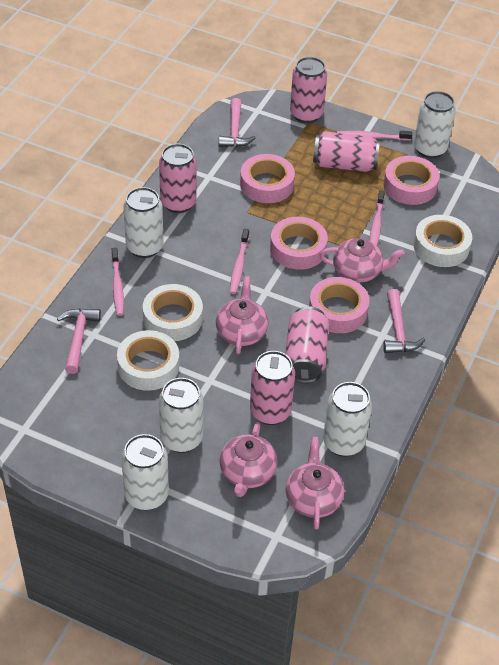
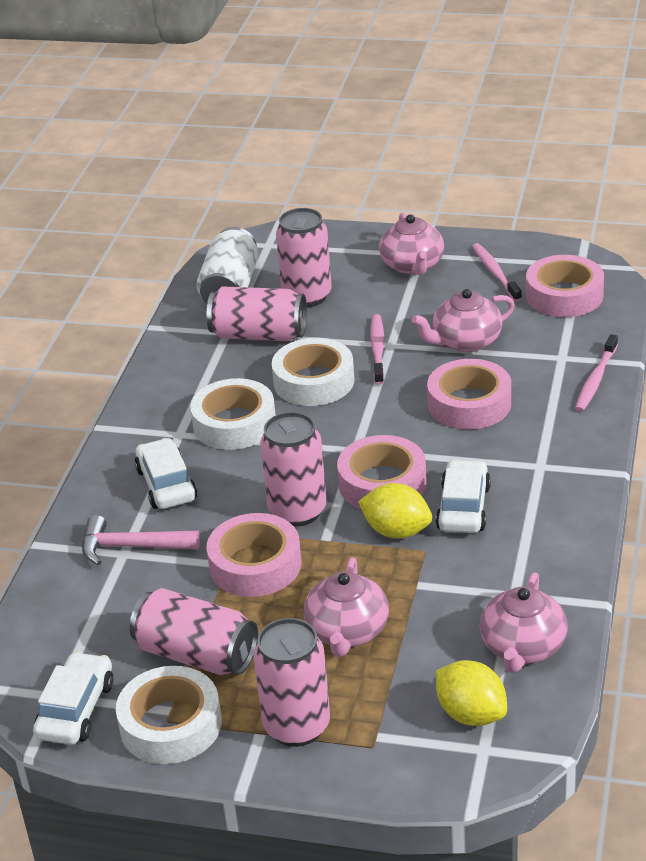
pink hammer: 3 -> 1
pink toothbrush: 4 -> 3
white can: 5 -> 1
white car: 0 -> 3
yellow lemon: 0 -> 2

